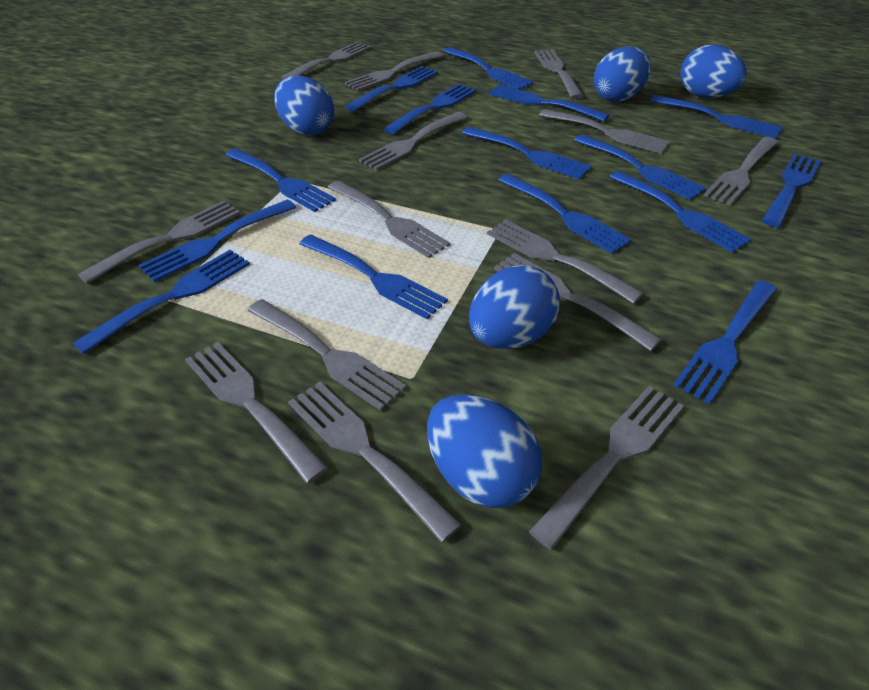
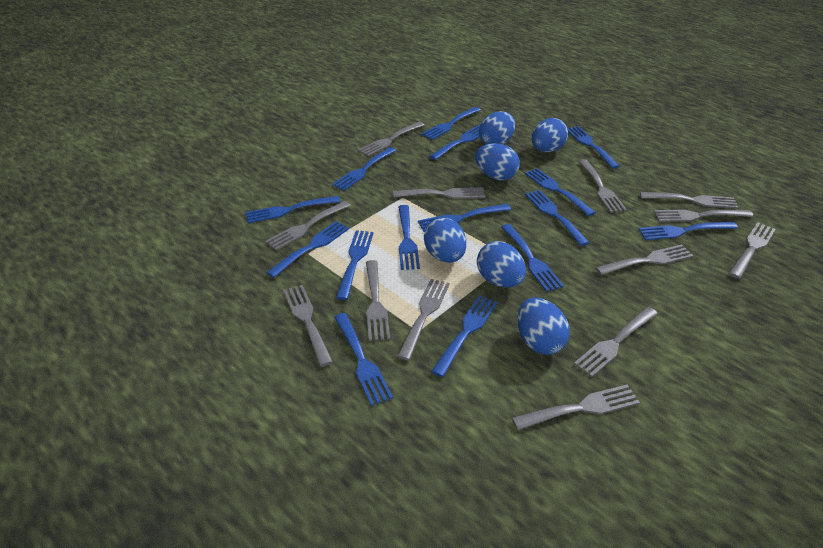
blue egg: 5 -> 6
grey fork: 14 -> 13

